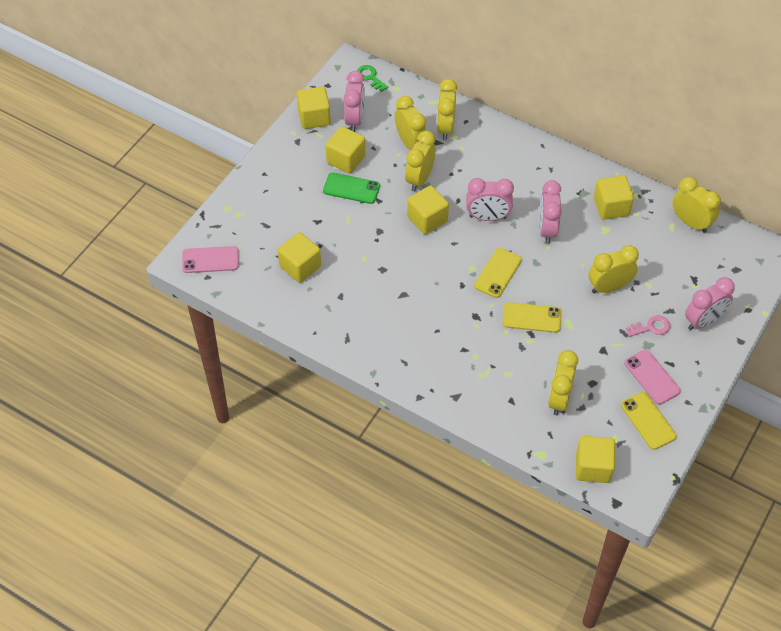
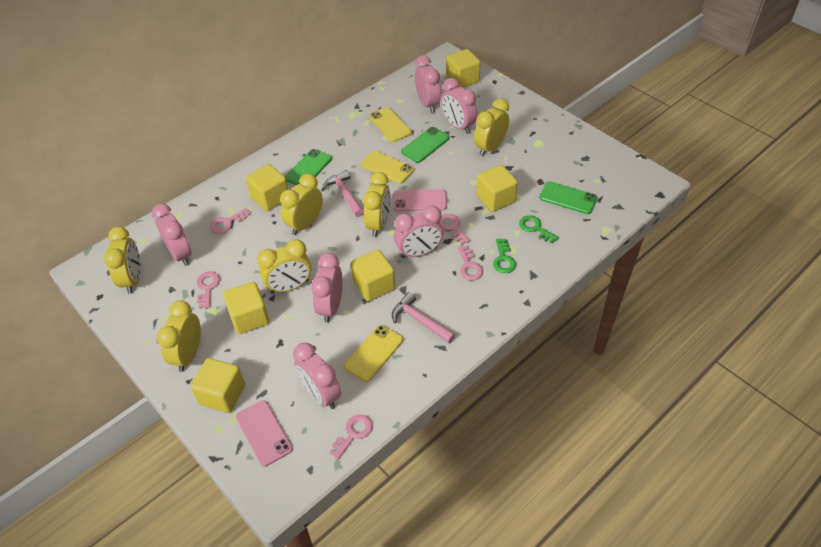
green key: 1 -> 2
green phone: 1 -> 3
pink clock: 4 -> 6
pink hammer: 0 -> 2
pink key: 1 -> 5

